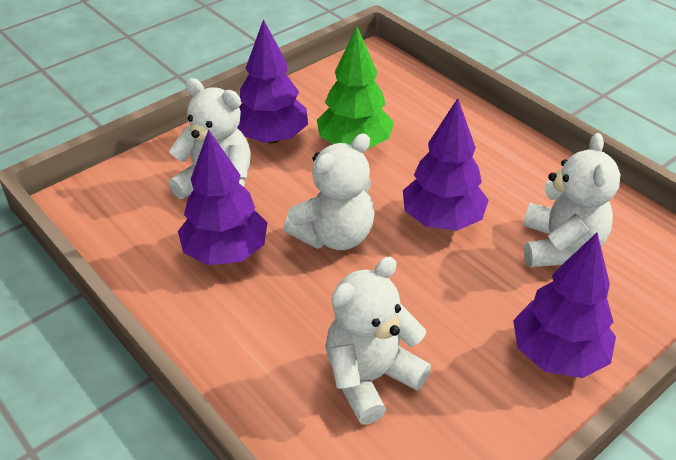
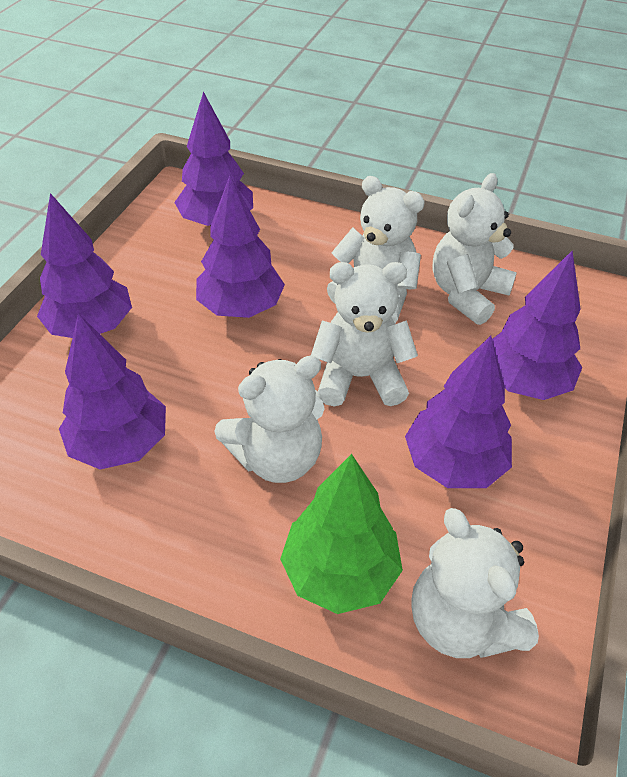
purple tree: 4 -> 6
white teddy bear: 4 -> 5

